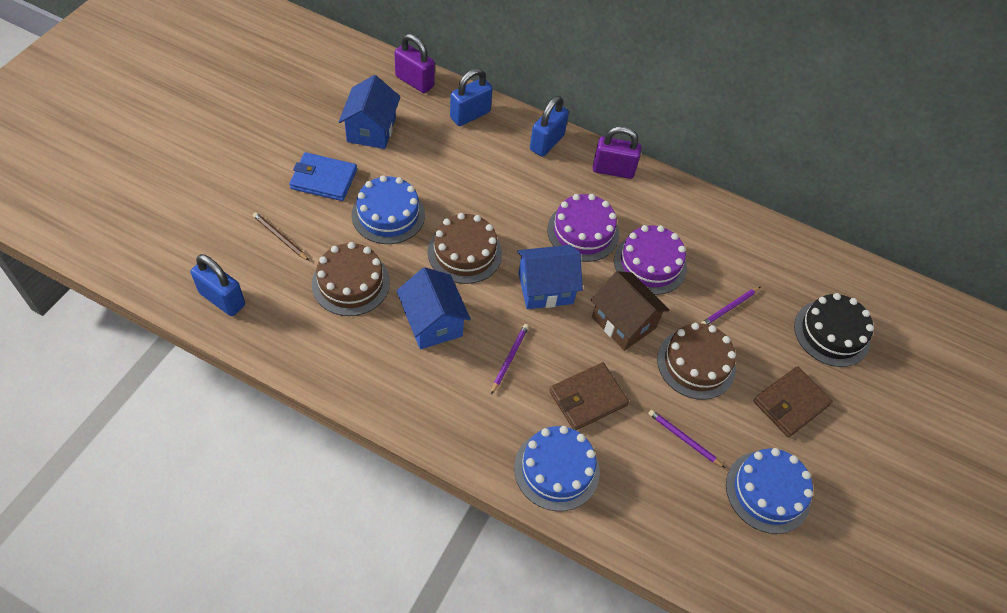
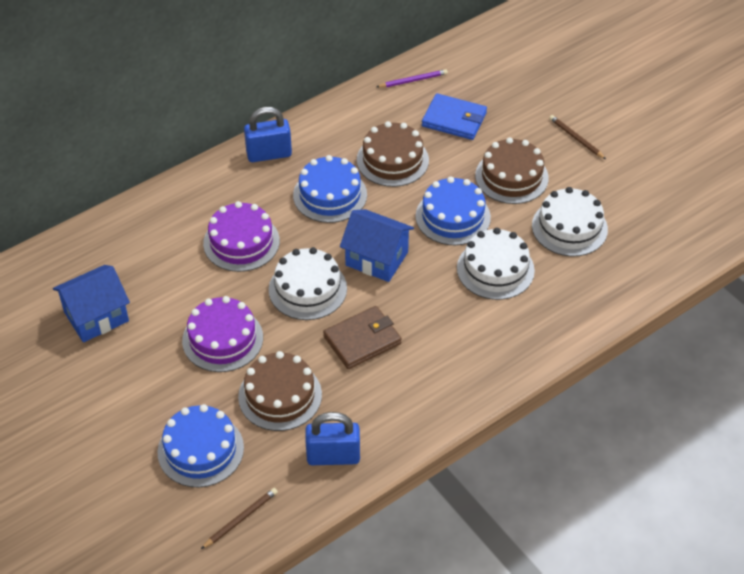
black cake: 1 -> 0
blue house: 3 -> 2
blue padlock: 3 -> 2
brown house: 1 -> 0
brown pencil: 1 -> 2
brown wallet: 2 -> 1
purple padlock: 2 -> 0
purple pencil: 3 -> 1
white cake: 0 -> 3

